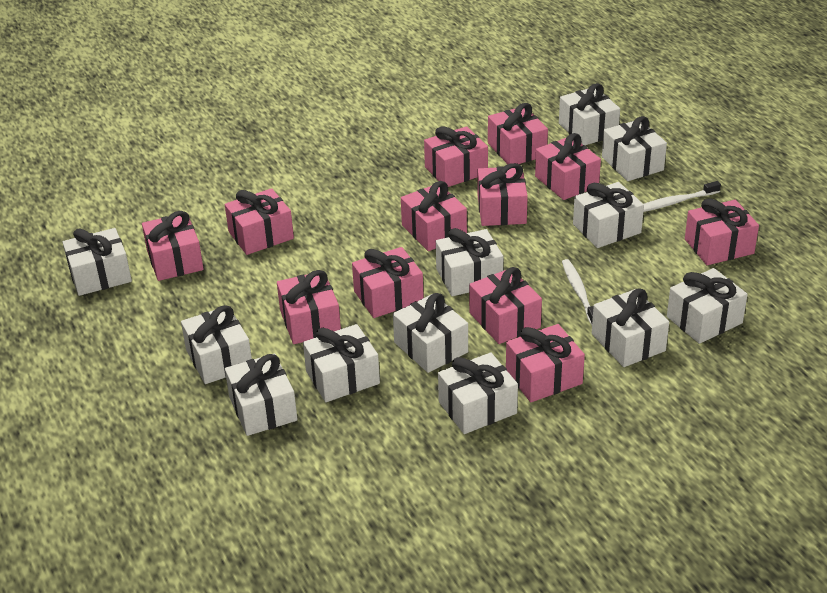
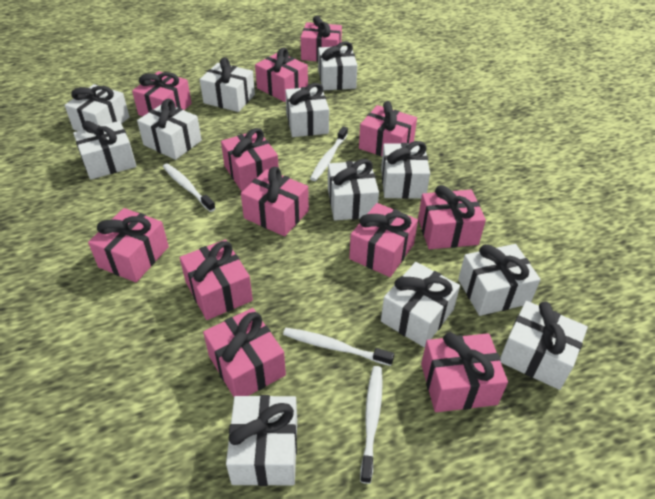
white toothbrush: 2 -> 4

